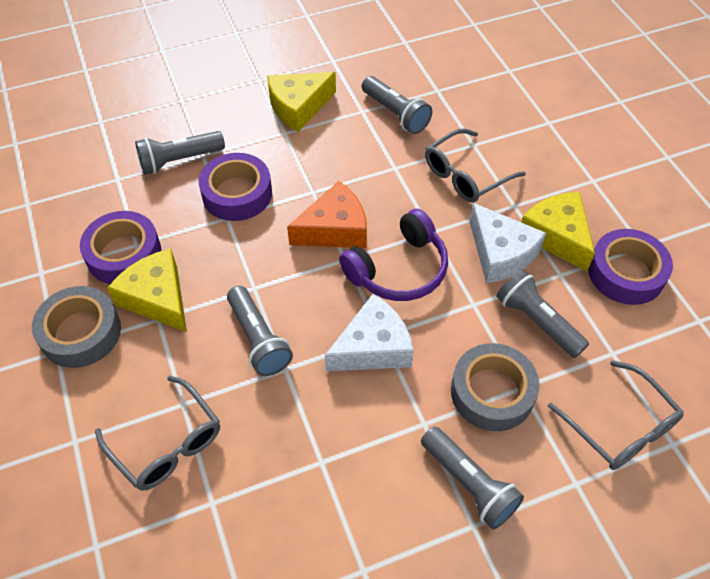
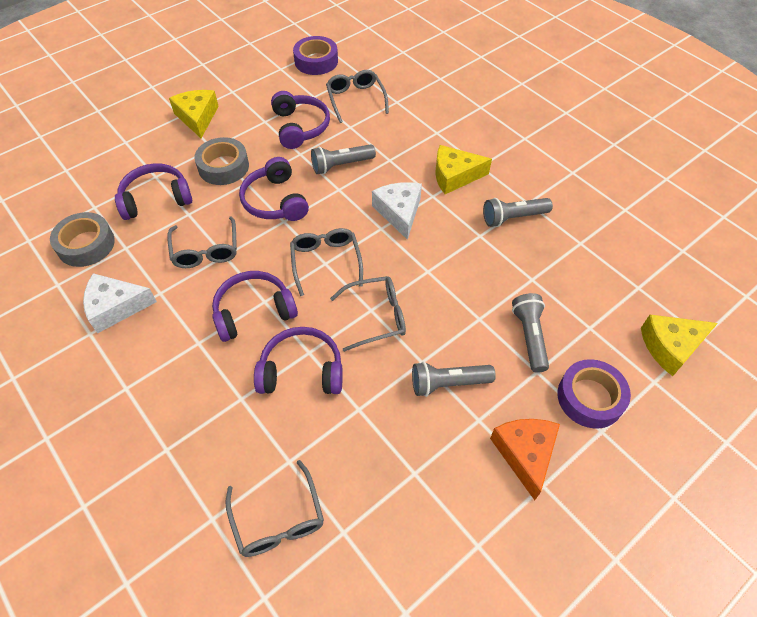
grey flashlight: 5 -> 4
grey glasses: 3 -> 5
purple headphones: 1 -> 5
purple tape: 3 -> 2

